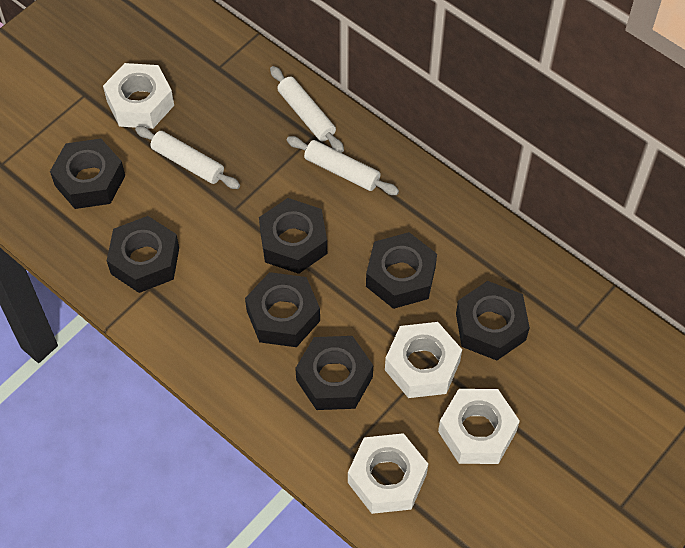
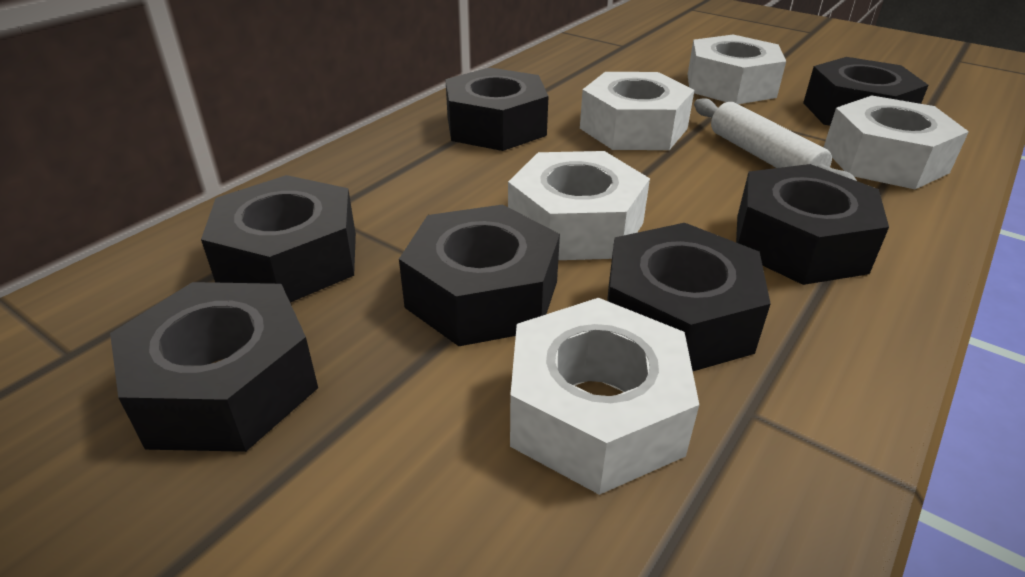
white nut: 4 -> 5
white rolling pin: 3 -> 1

